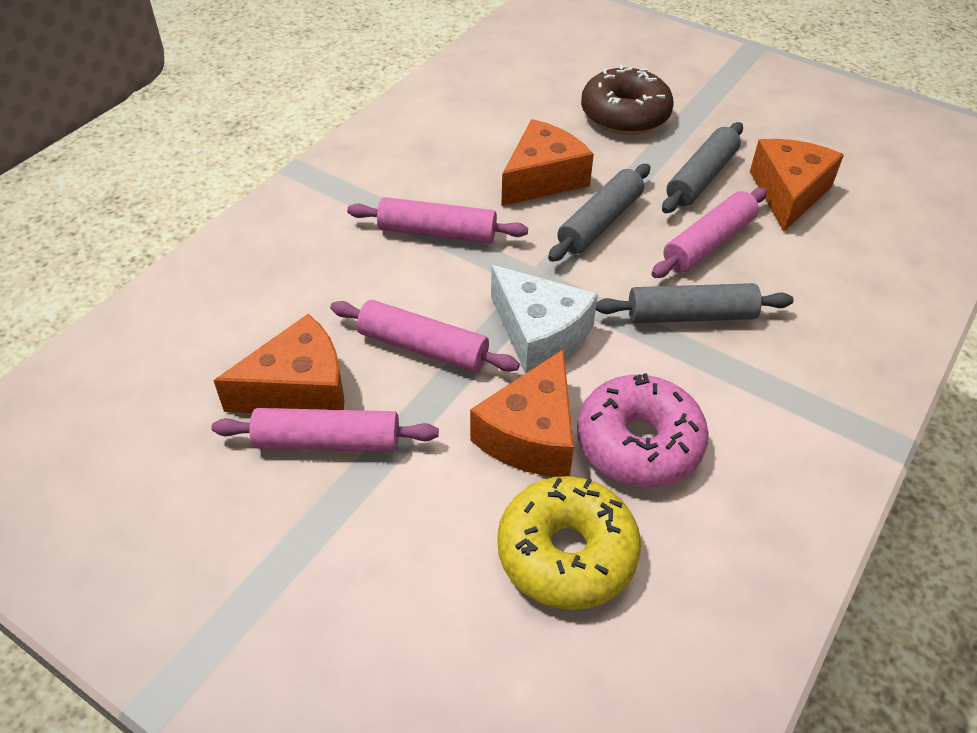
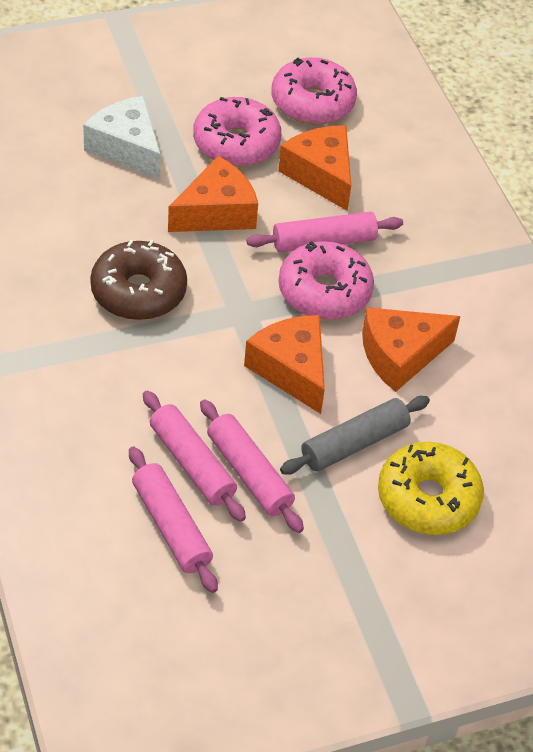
grey rolling pin: 3 -> 1
pink donut: 1 -> 3

